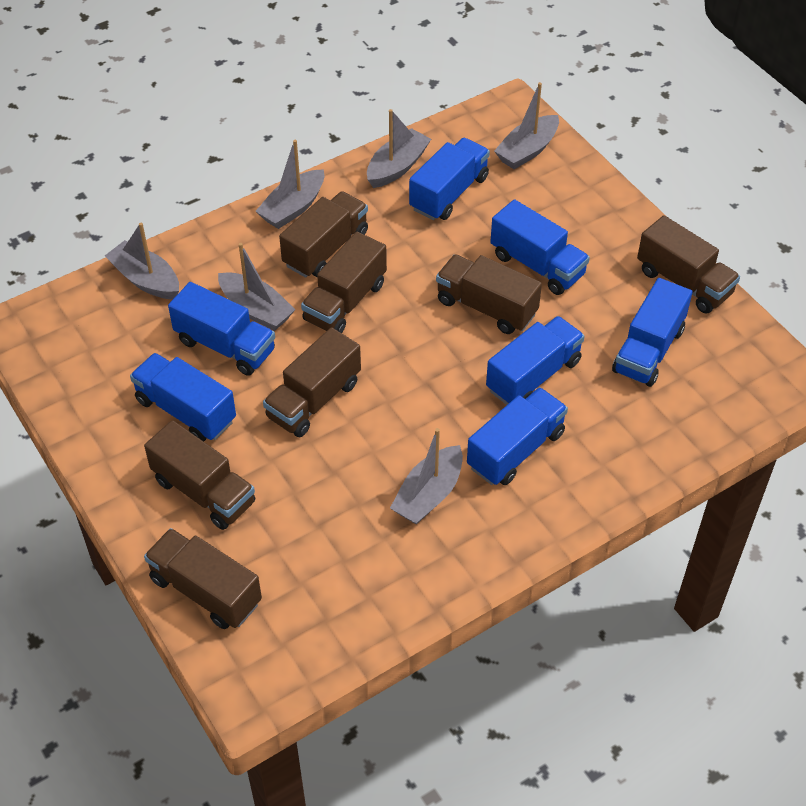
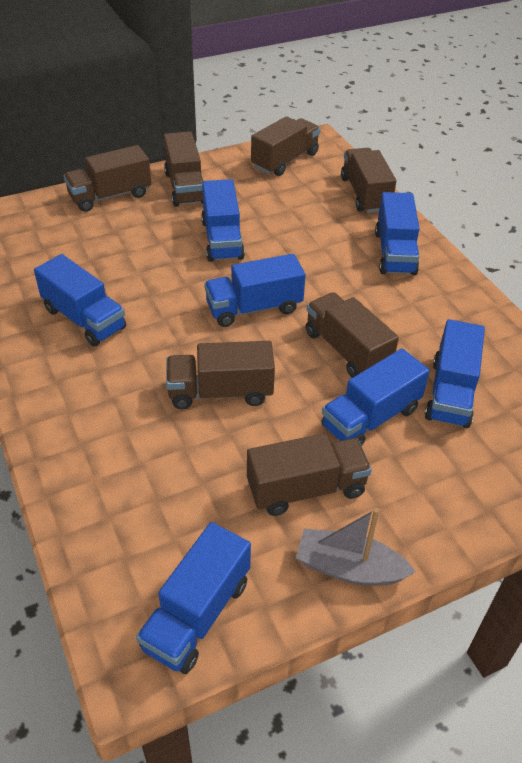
grey boat: 6 -> 1

